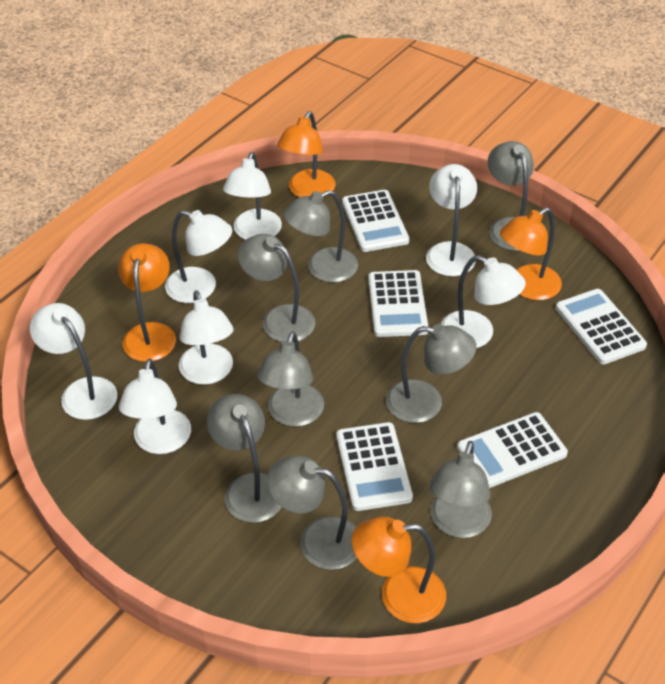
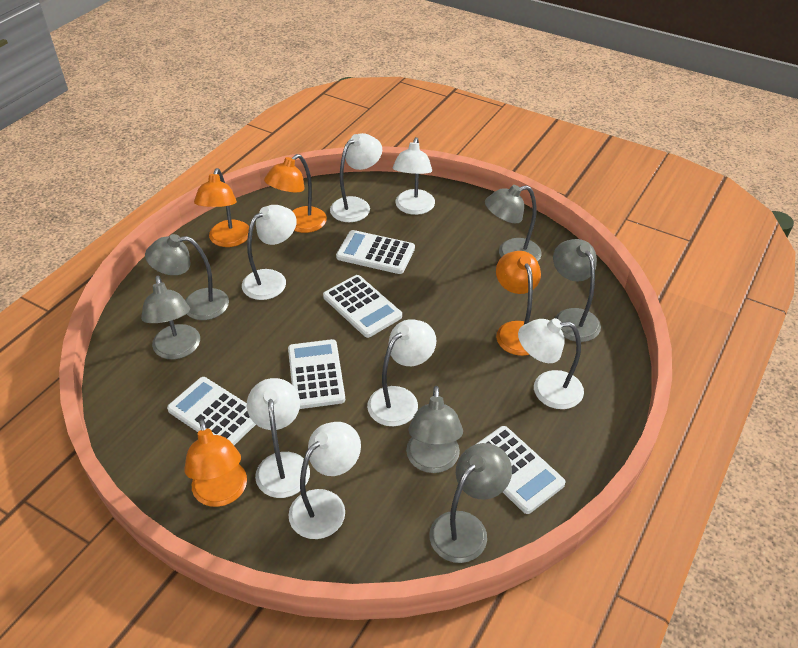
grey lamp: 8 -> 6

